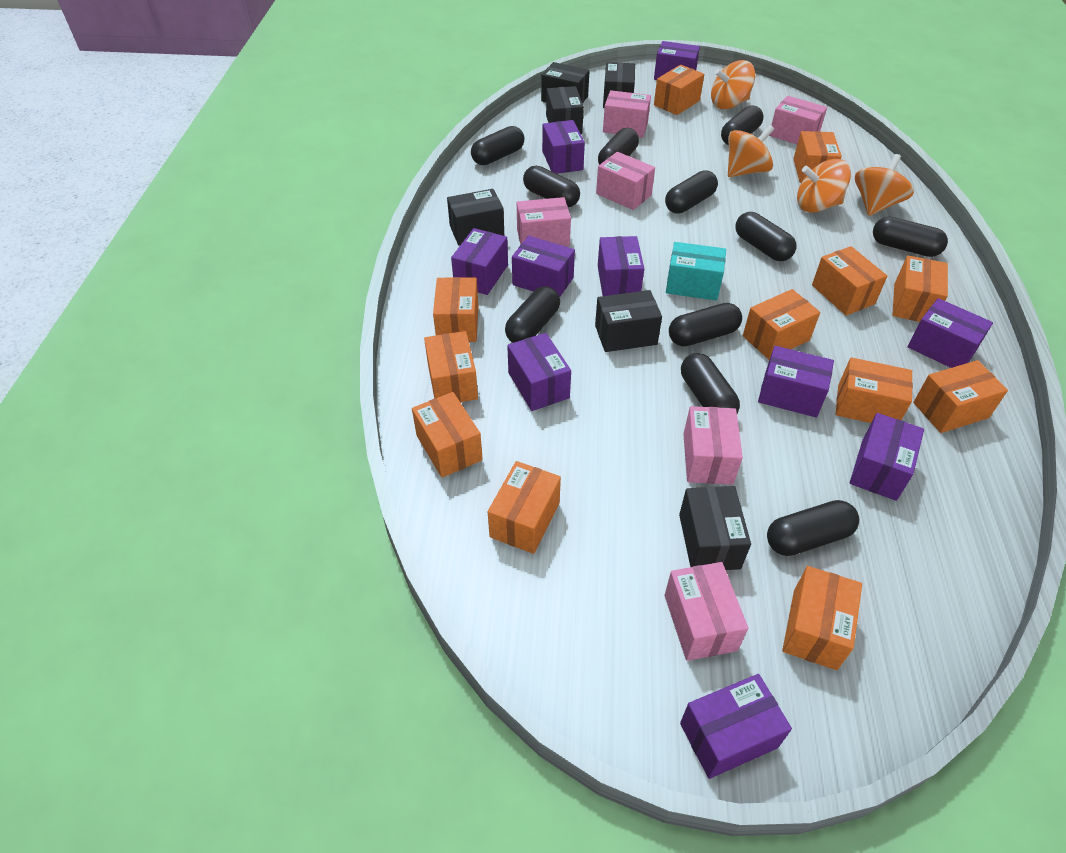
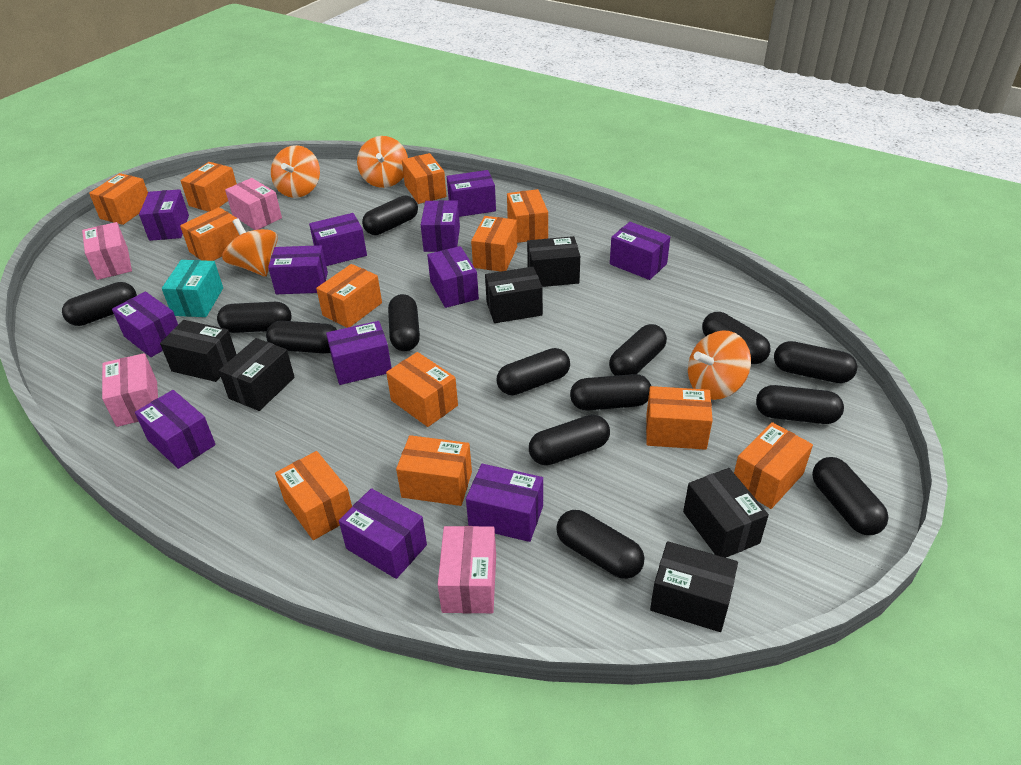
black capsule: 11 -> 14
pink box: 6 -> 4
purple box: 10 -> 12

